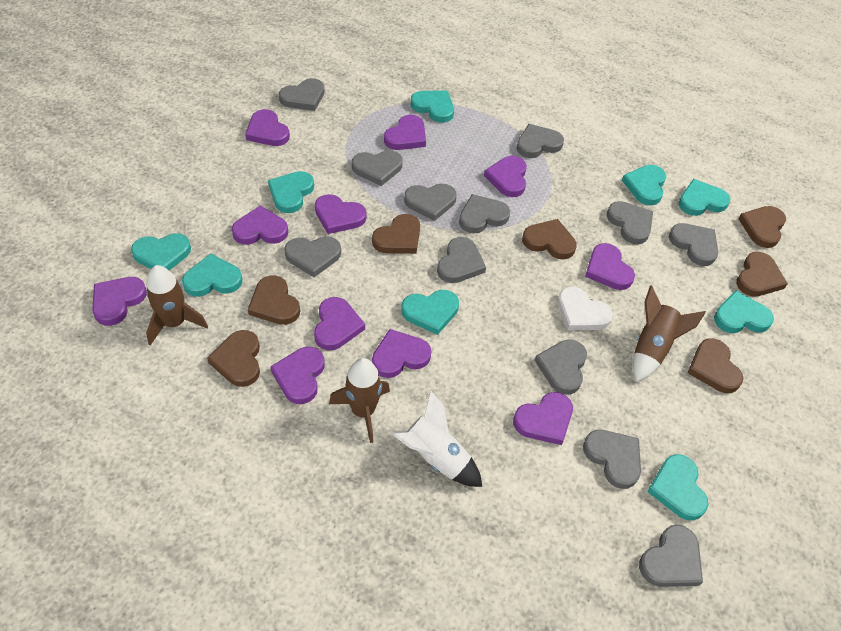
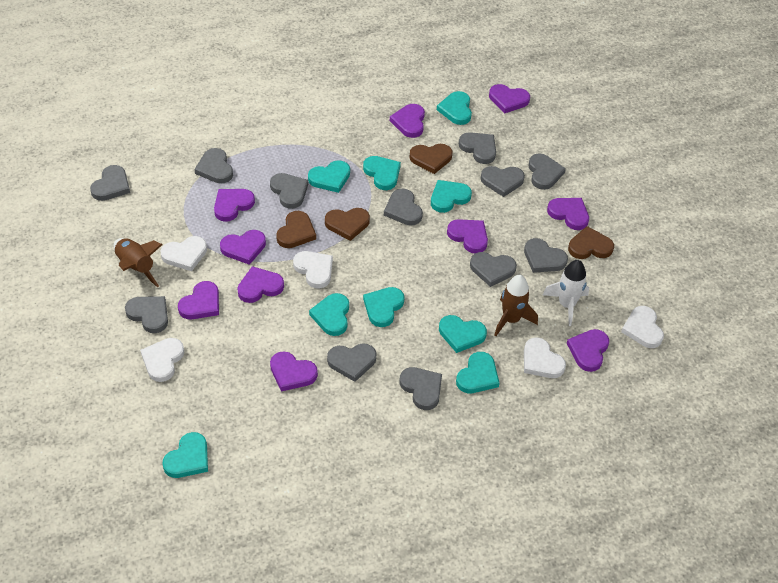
brown heart: 7 -> 4
brown rocket: 3 -> 2
purple heart: 11 -> 10
white heart: 1 -> 5

